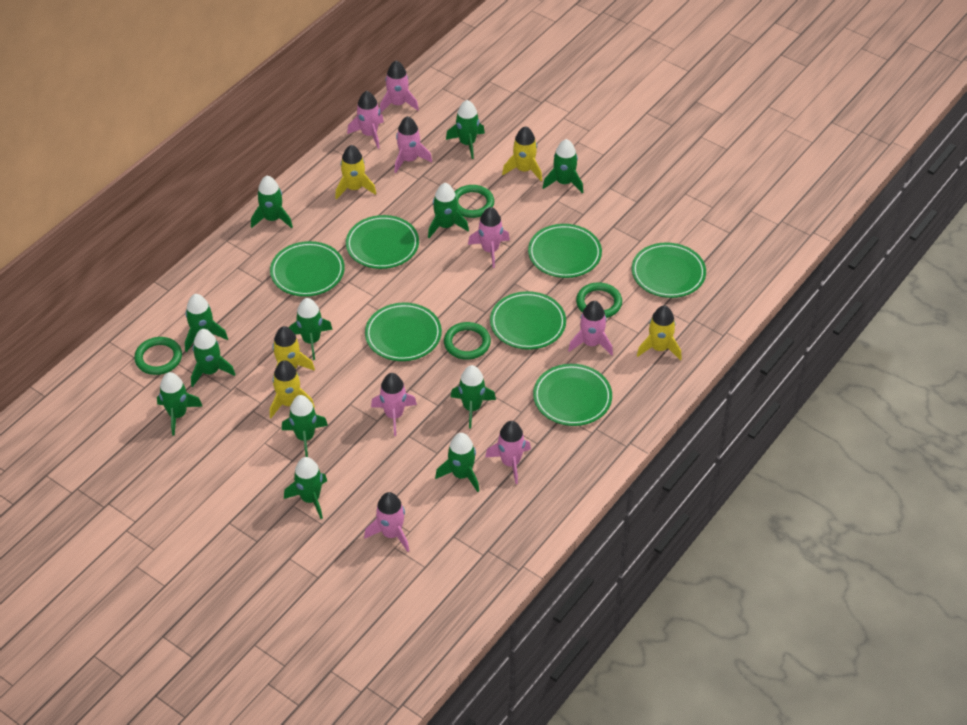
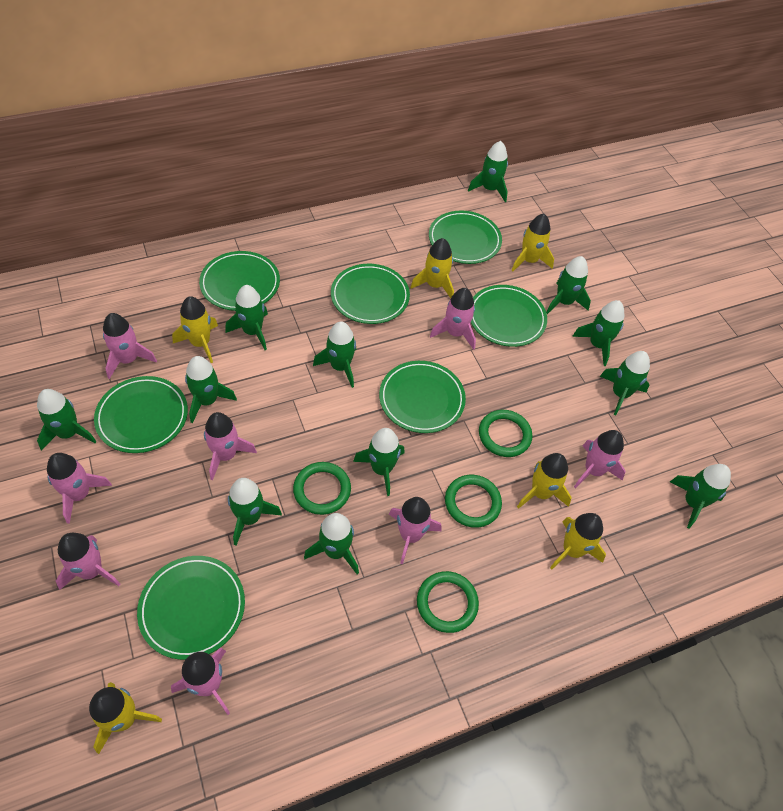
yellow rocket: 5 -> 6

